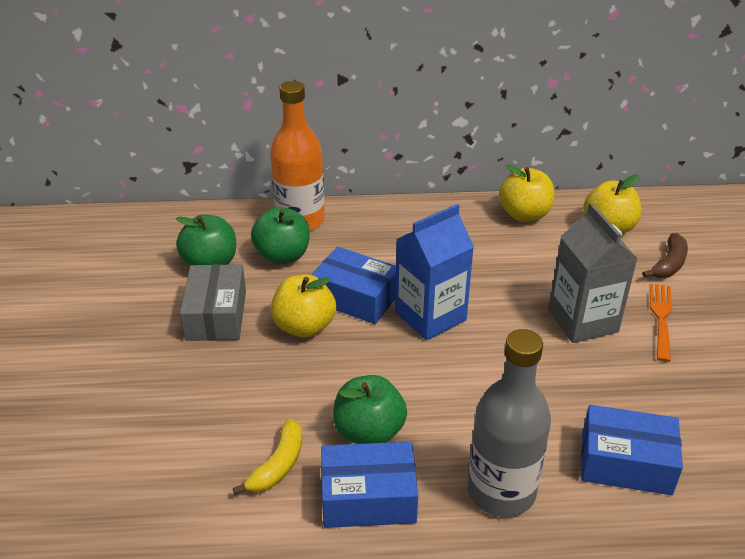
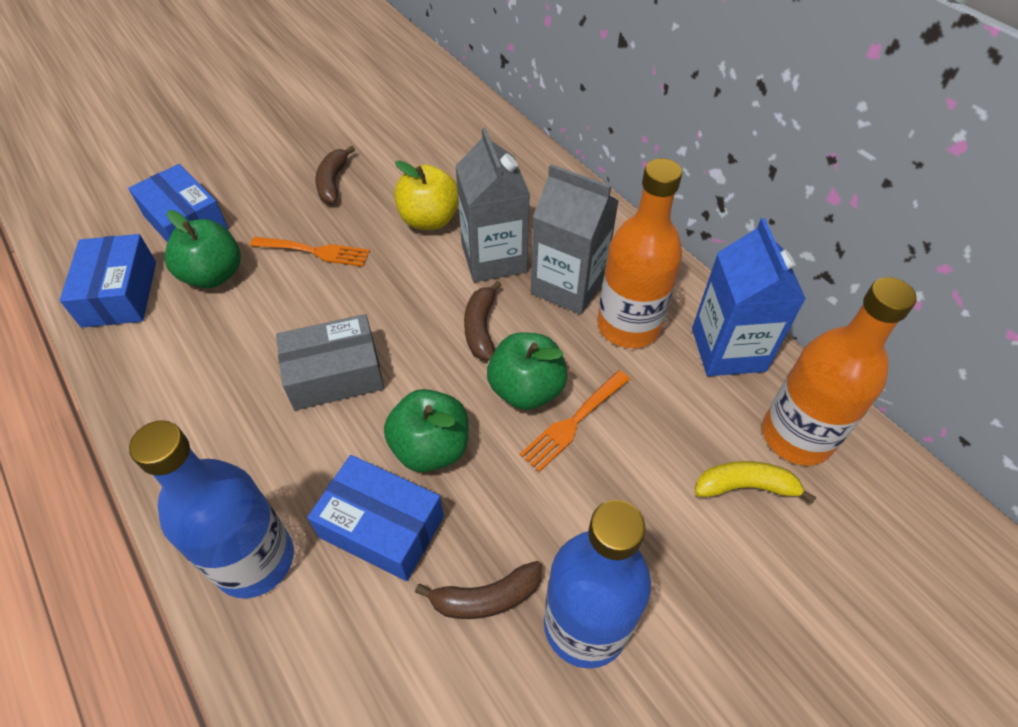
blue bottle: 0 -> 2
brown banana: 1 -> 3
grey bottle: 1 -> 0
grey carton: 1 -> 2
orange bottle: 1 -> 2
orange fork: 1 -> 2
yellow apple: 3 -> 1

